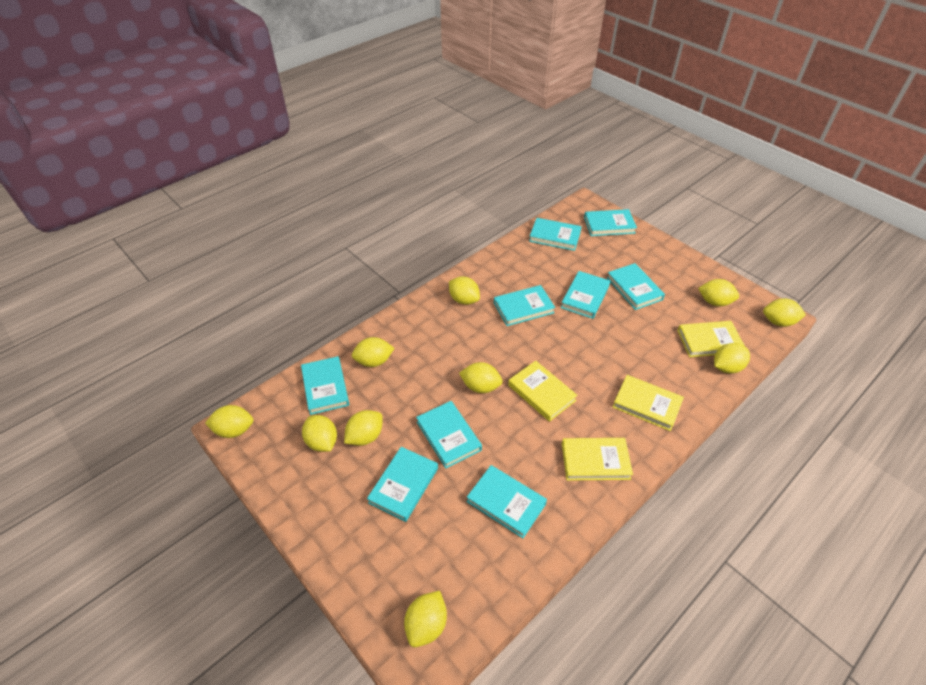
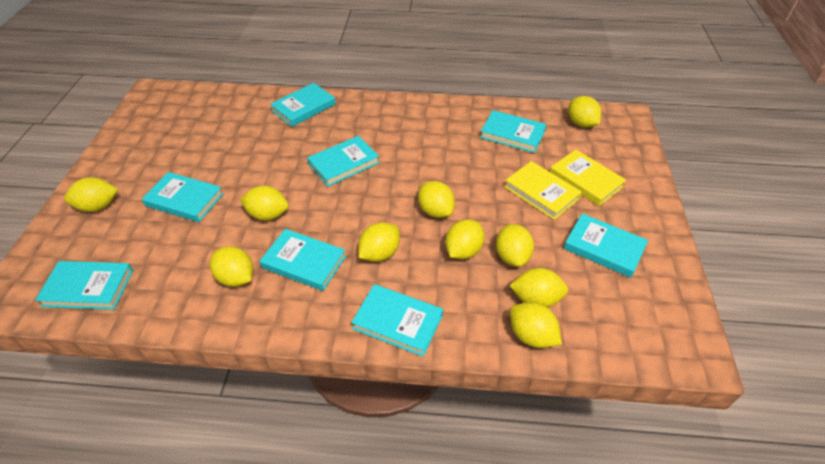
turquoise book: 9 -> 8
yellow book: 4 -> 2

